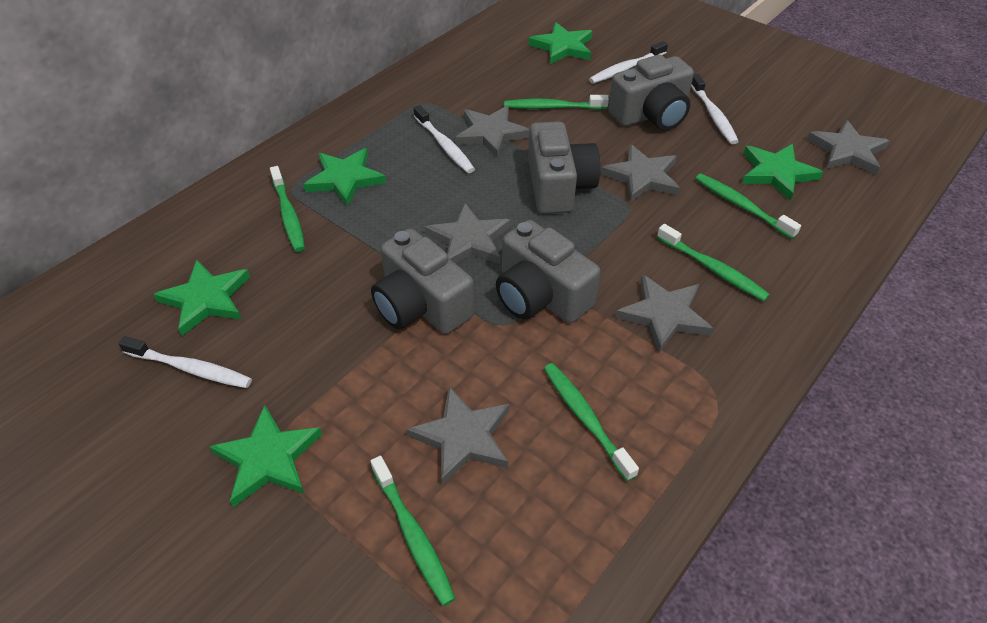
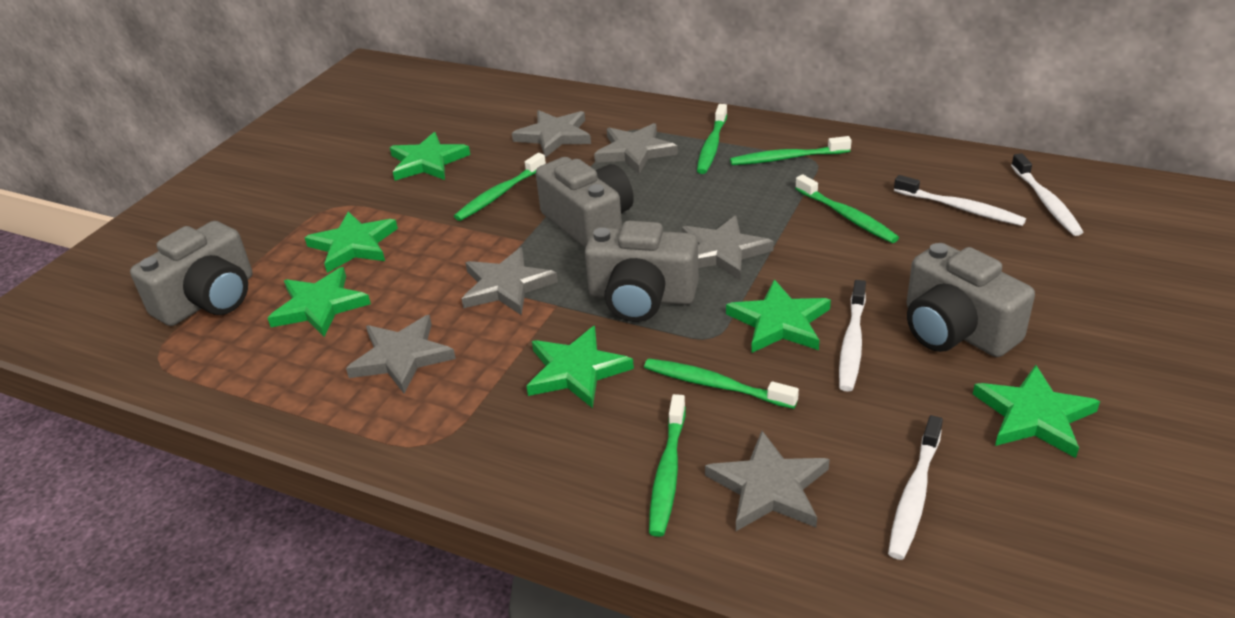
green star: 5 -> 6

